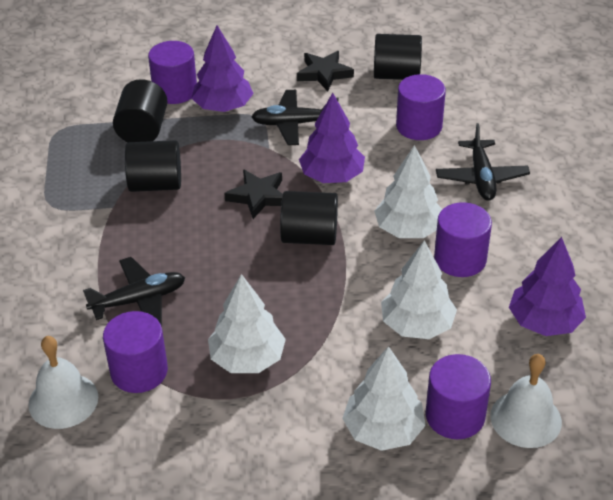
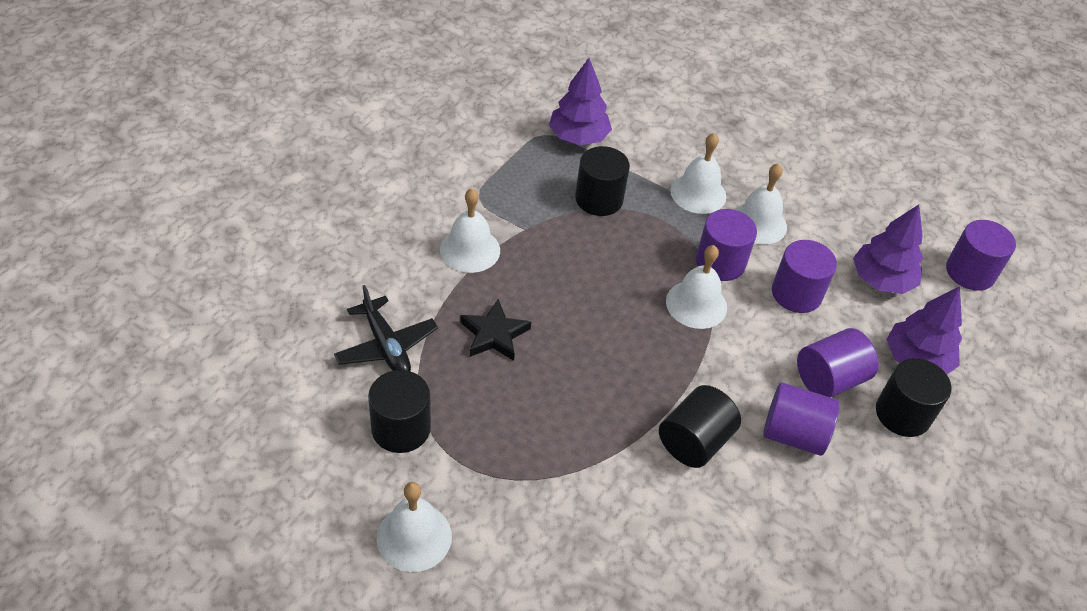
black plane: 3 -> 1
black star: 2 -> 1
white bell: 2 -> 5
white tree: 4 -> 0

